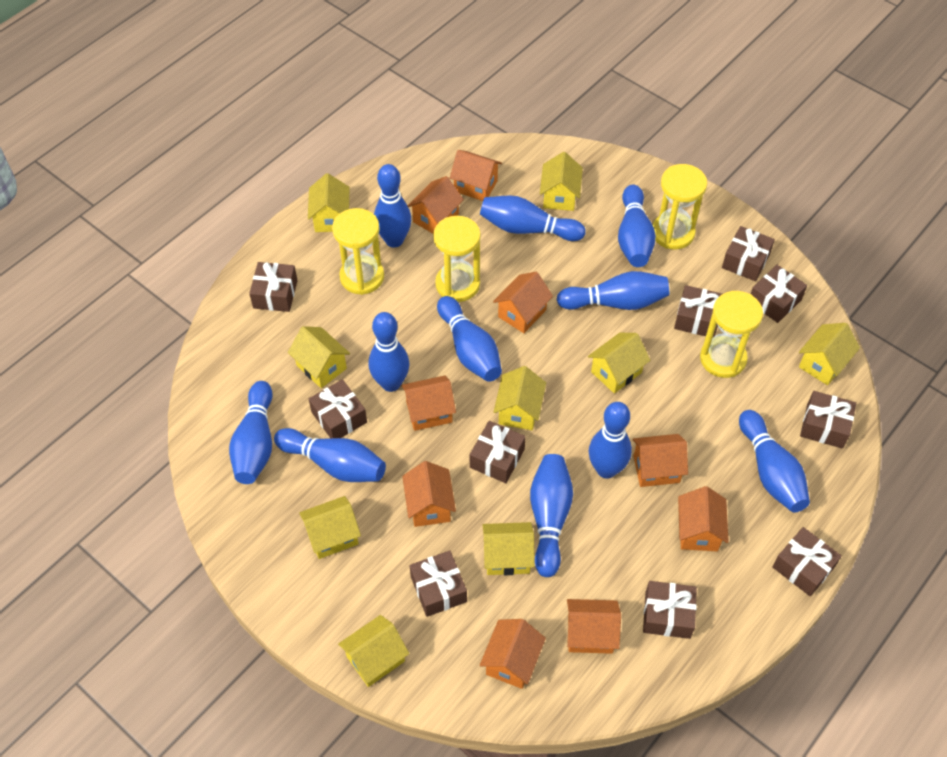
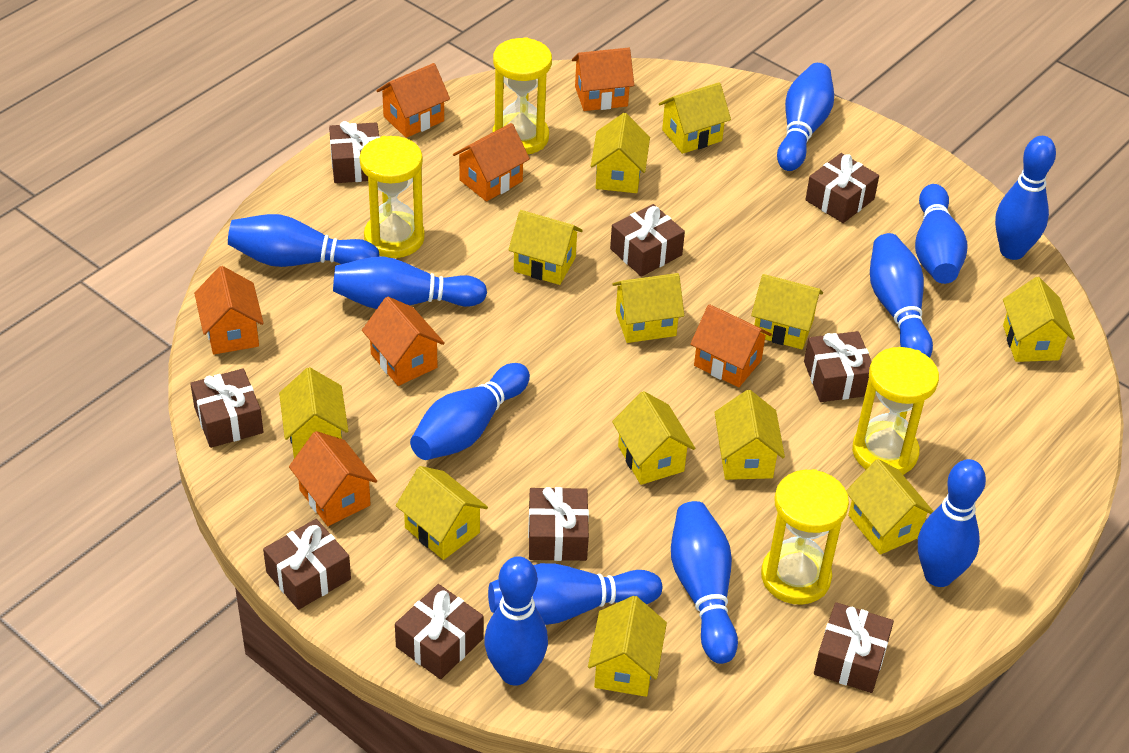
brown gift: 10 -> 9
orange house: 9 -> 7
yellow house: 9 -> 12

